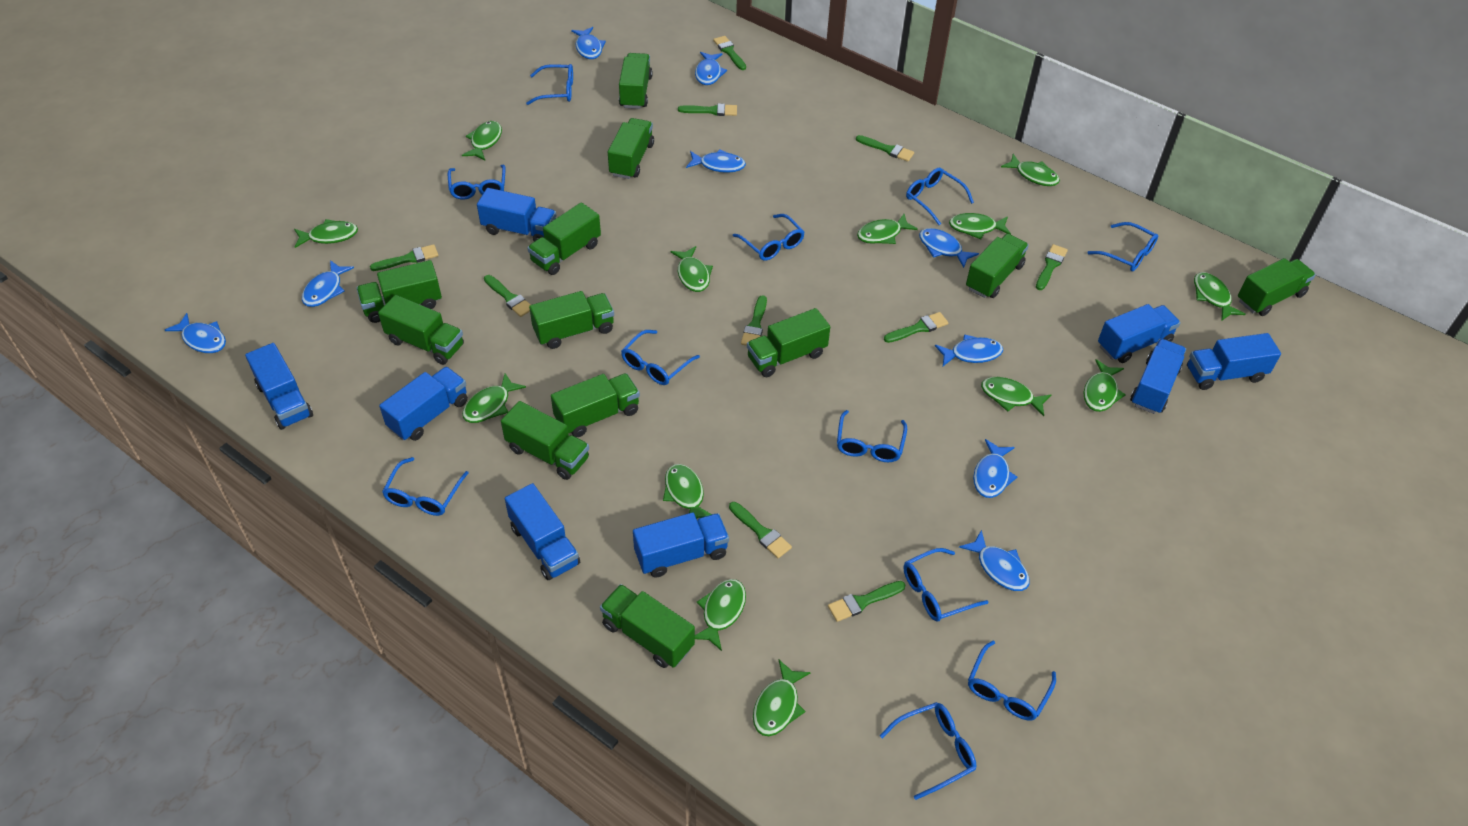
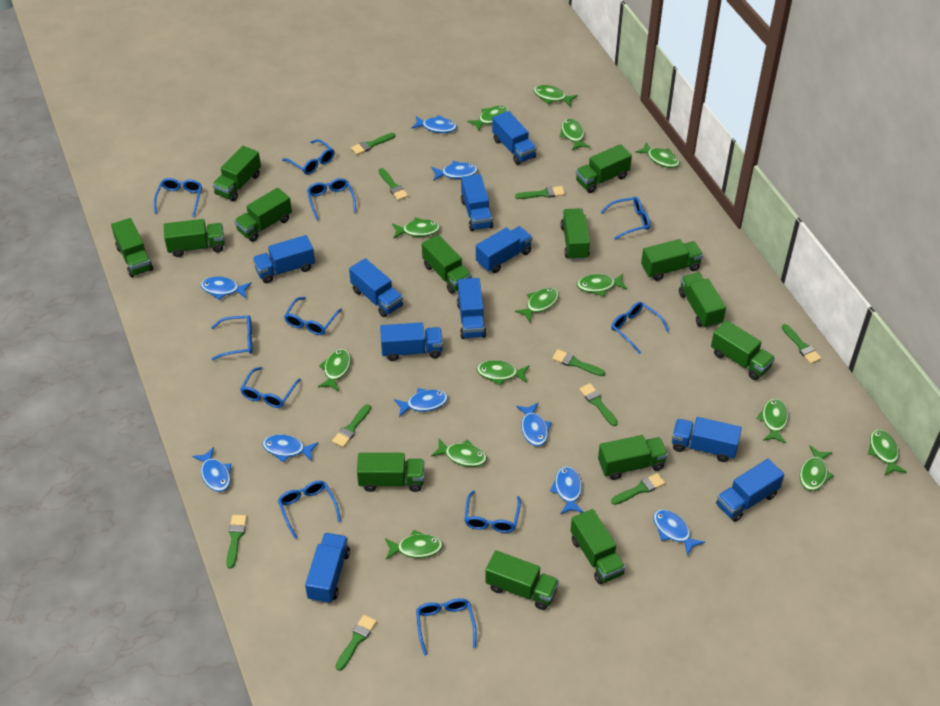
blue truck: 8 -> 10
green fish: 13 -> 14
green truck: 12 -> 14

